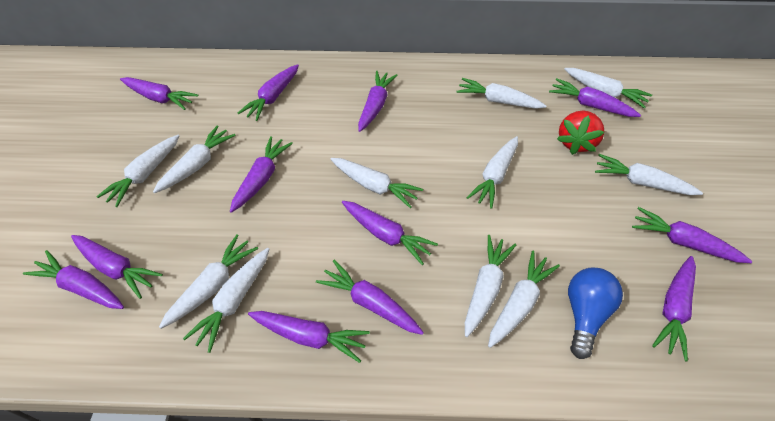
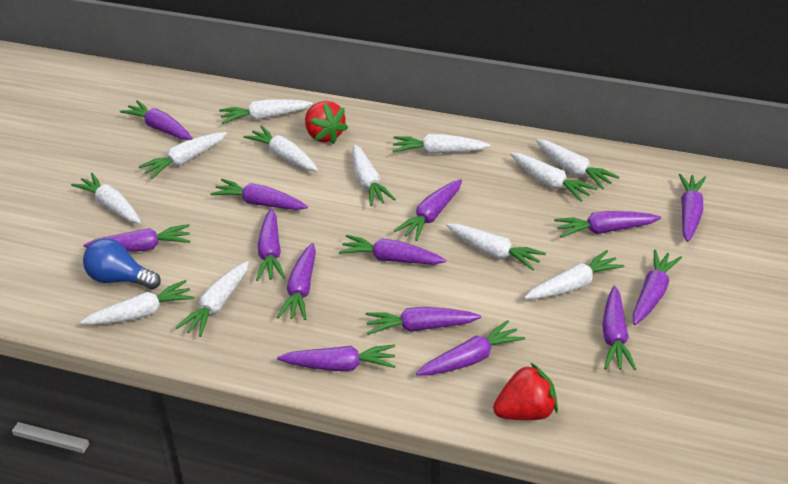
purple carrot: 12 -> 14
red strawberry: 1 -> 2
white carrot: 11 -> 12

